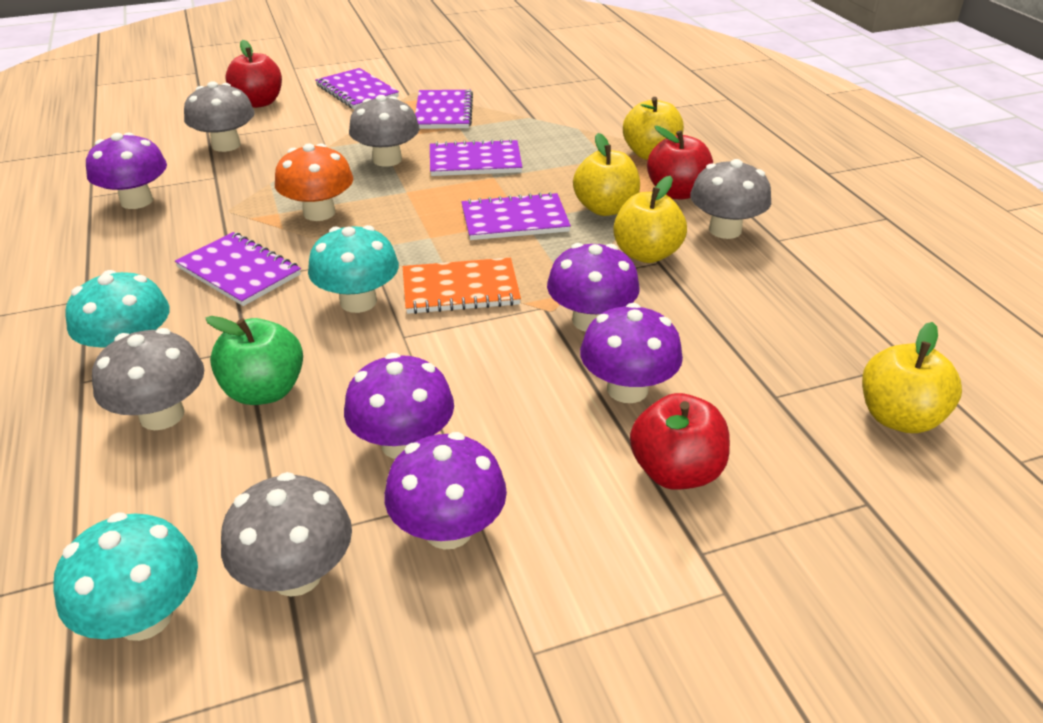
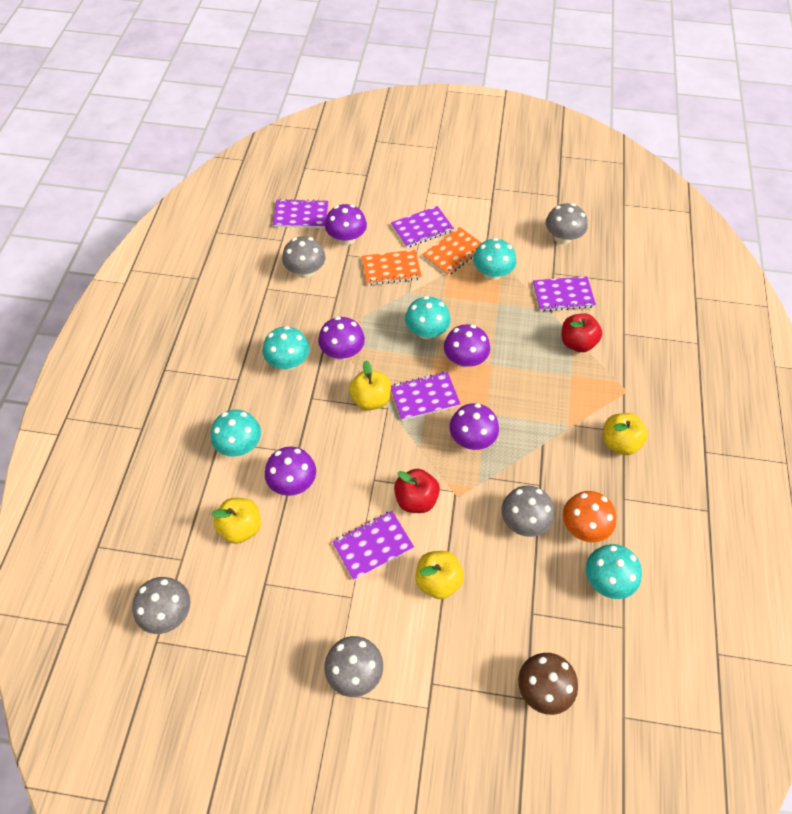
brown mushroom: 0 -> 1
green apple: 1 -> 0
orange notebook: 1 -> 2
red apple: 3 -> 2
turquoise mushroom: 3 -> 5

